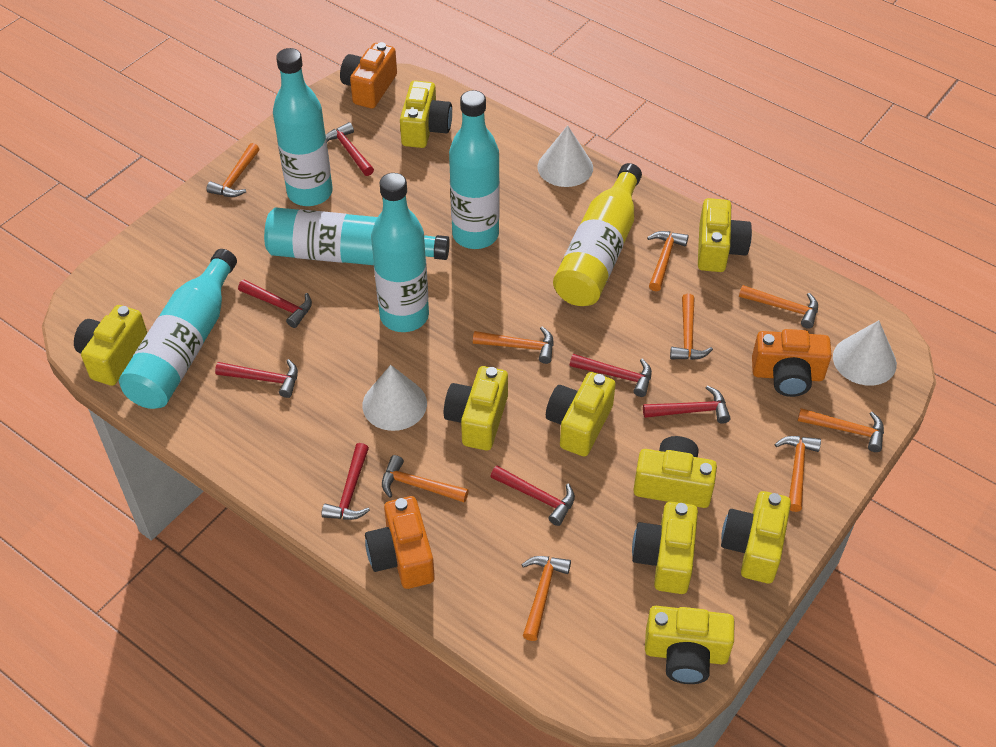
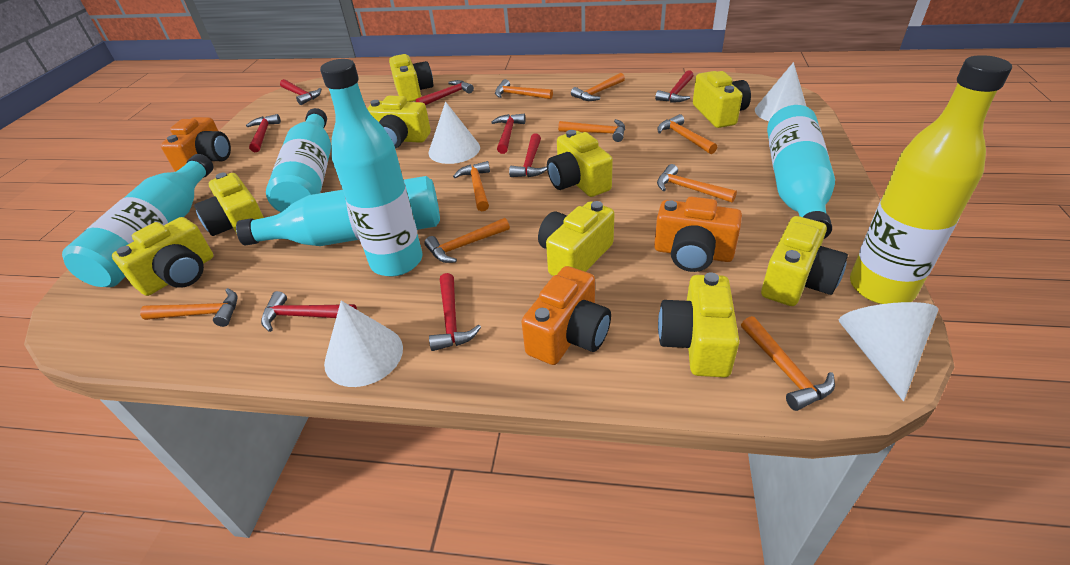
red hammer: 7 -> 8
white cone: 3 -> 4

